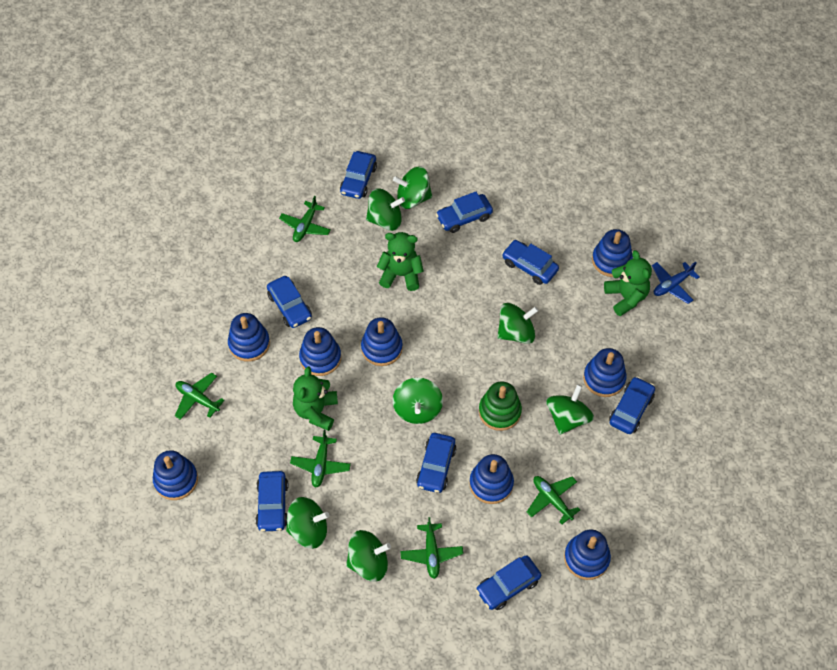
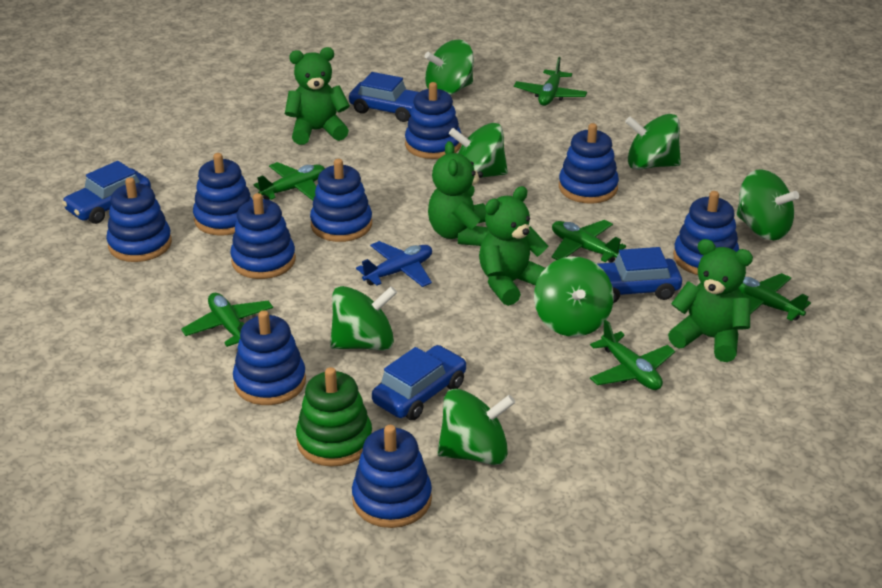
blue car: 8 -> 4
blue stacking toy: 8 -> 9
green plane: 5 -> 6
green teddy bear: 3 -> 4

